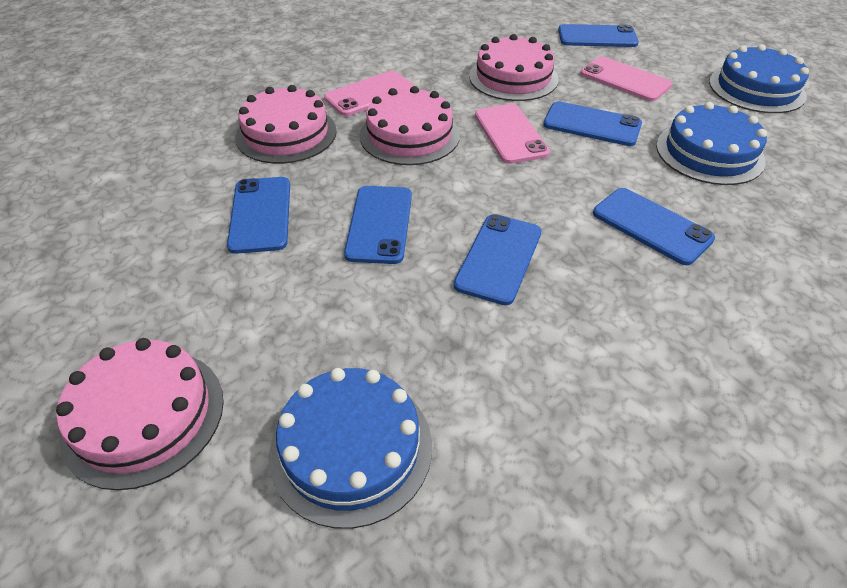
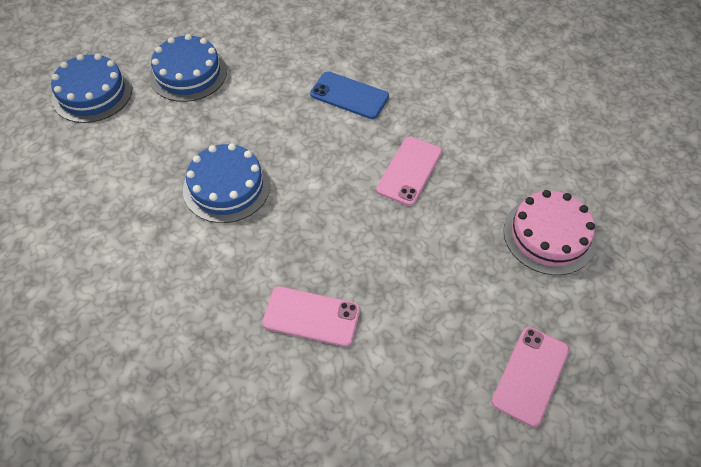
blue phone: 6 -> 1
pink cake: 4 -> 1

